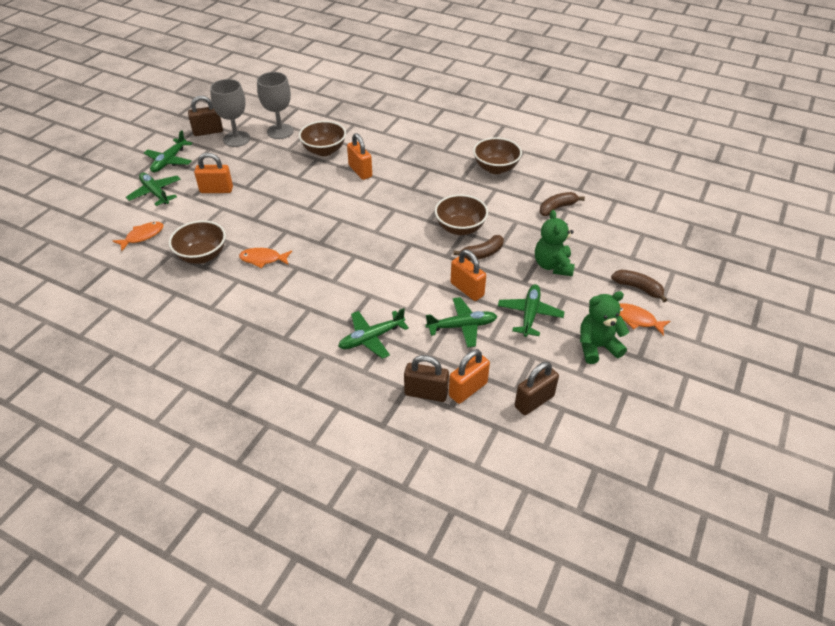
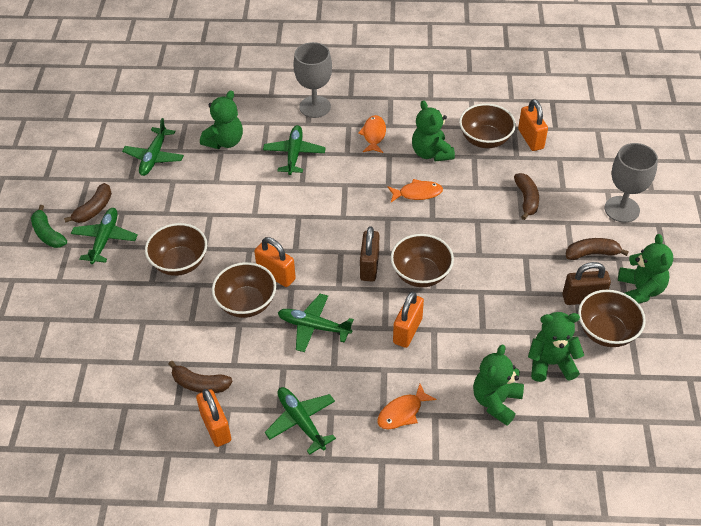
brown banana: 3 -> 4
brown bowl: 4 -> 5
brown padlock: 3 -> 2
green banana: 0 -> 1
green teddy bear: 2 -> 5

